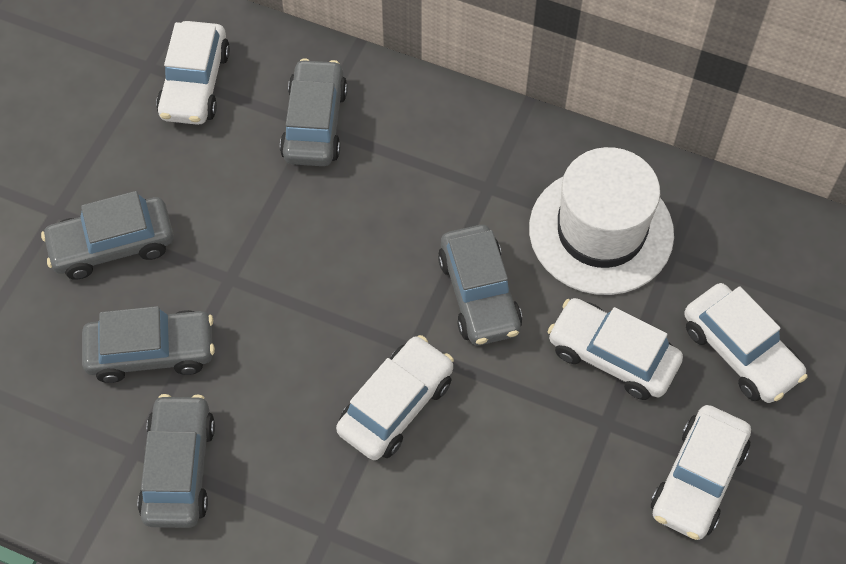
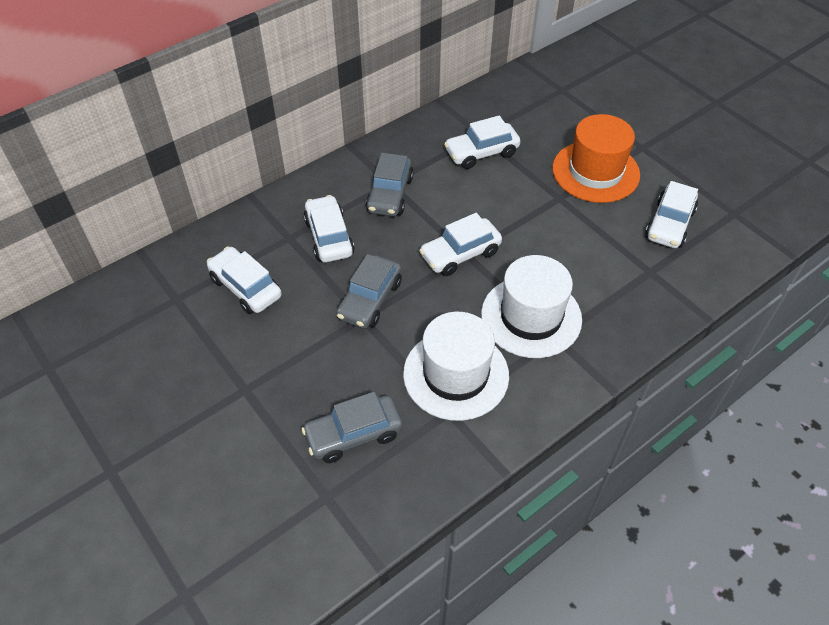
grey car: 5 -> 3
orange hat: 0 -> 1
white hat: 1 -> 2

